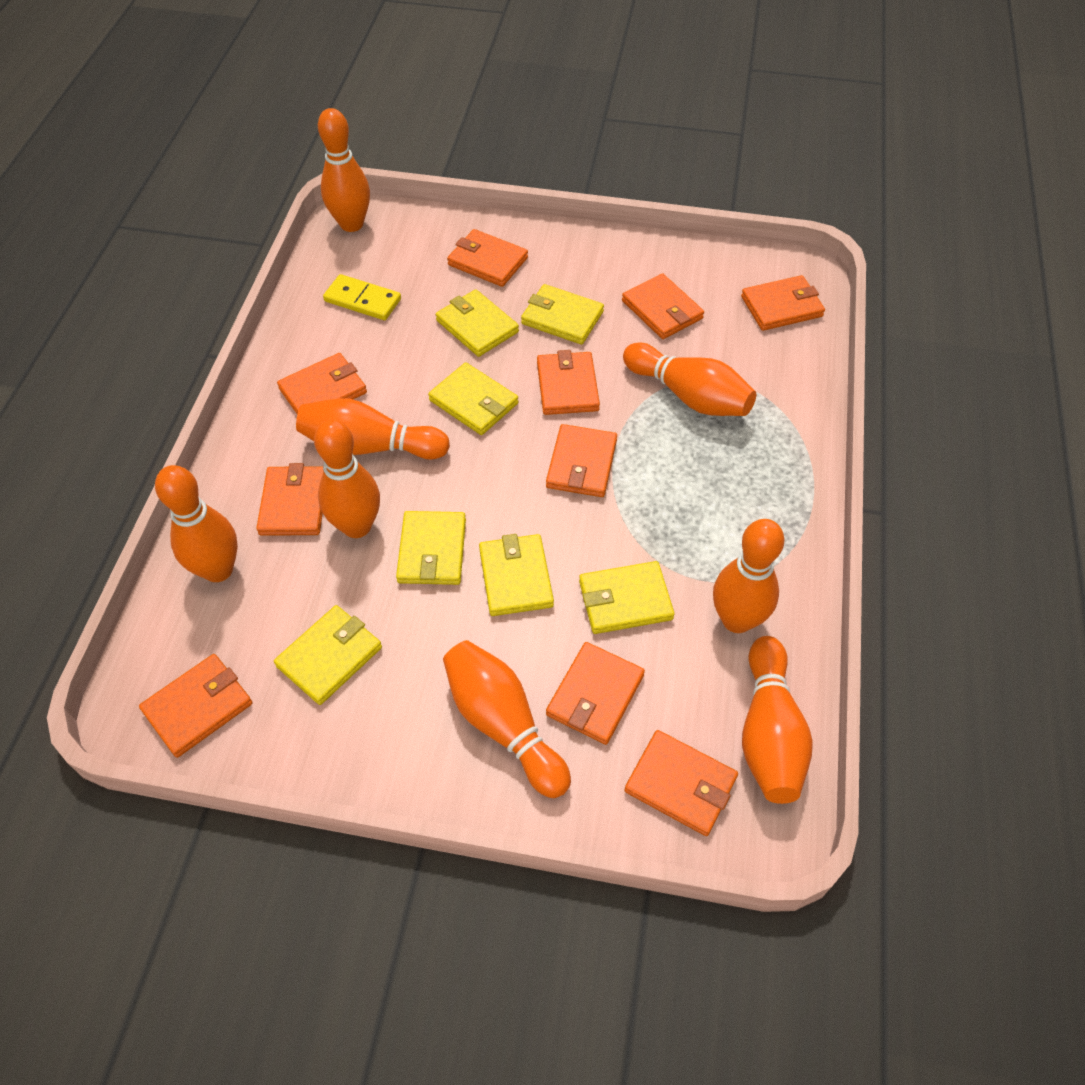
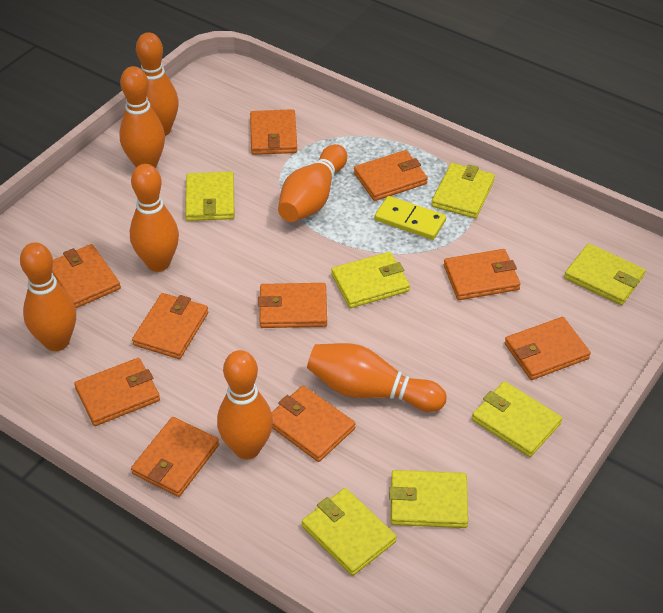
orange bowling pin: 8 -> 7

